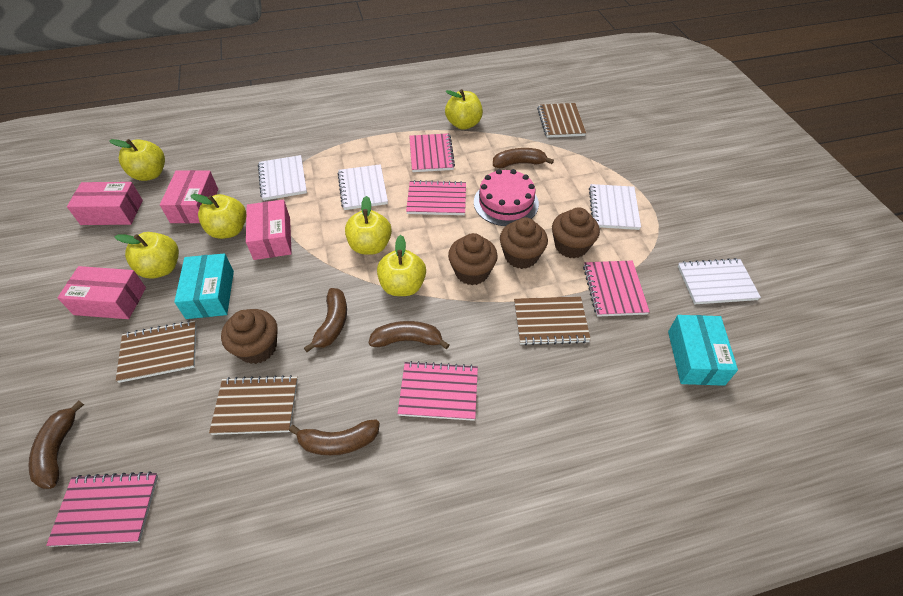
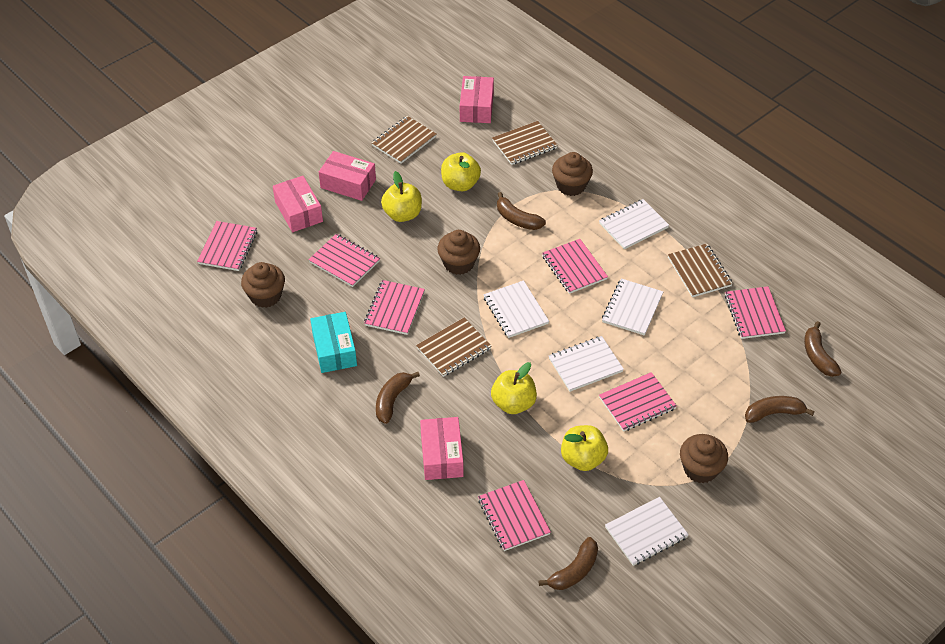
pink cake: 1 -> 0
pink notebook: 5 -> 7
turquoise box: 2 -> 1
white notebook: 4 -> 5
yellow apple: 6 -> 4

